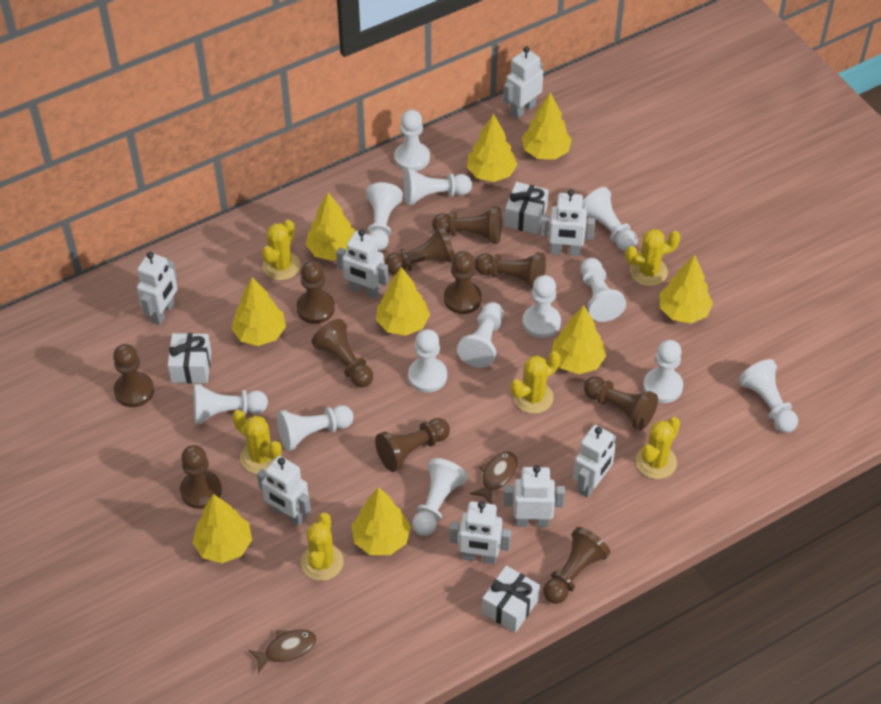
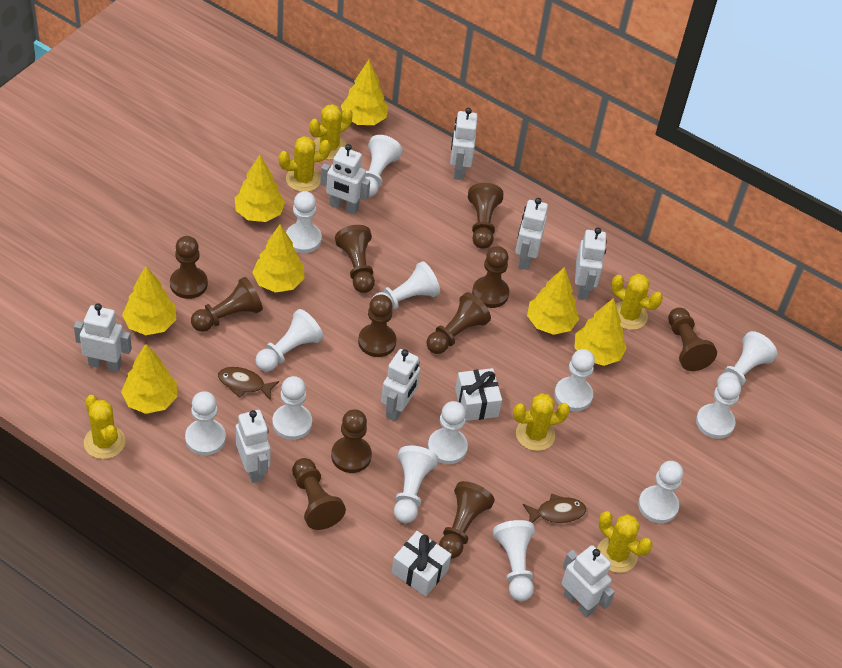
white gift: 3 -> 2
yellow tree: 9 -> 7

